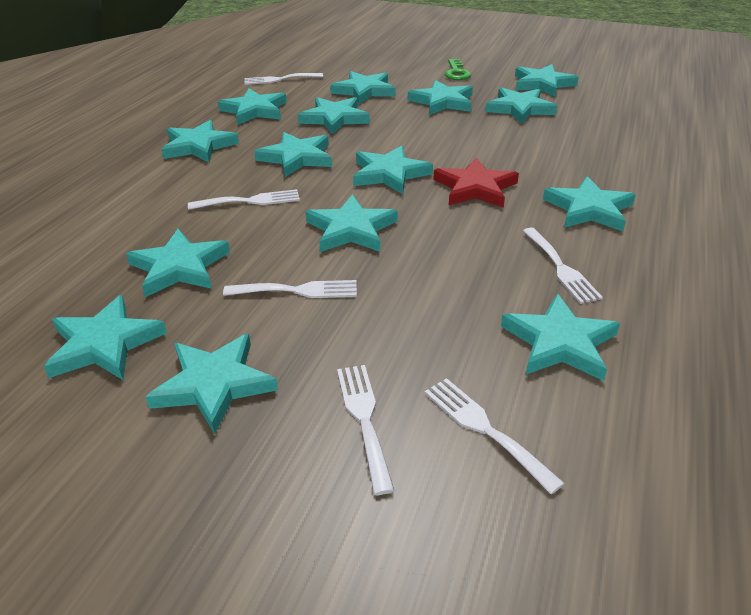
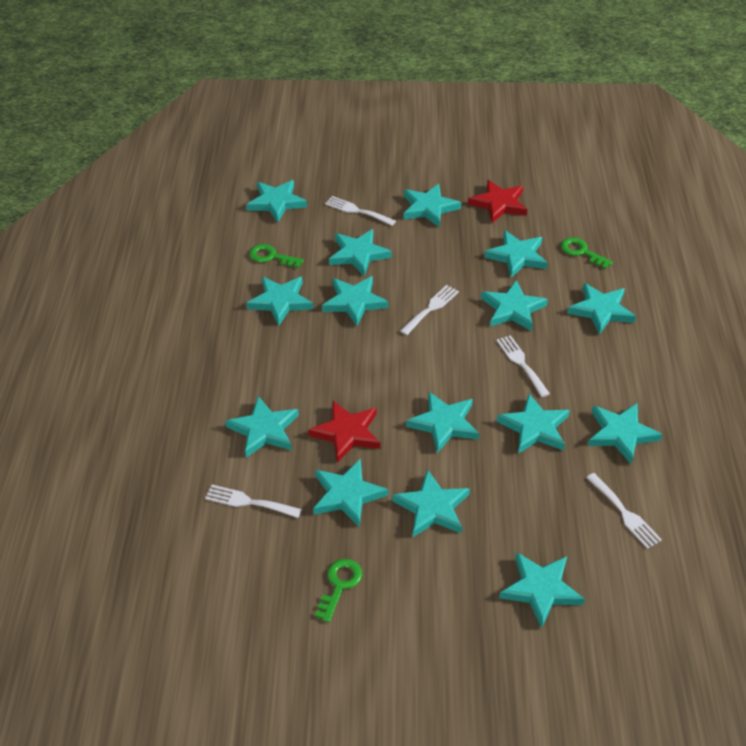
green key: 1 -> 3
red star: 1 -> 2
white fork: 6 -> 5

